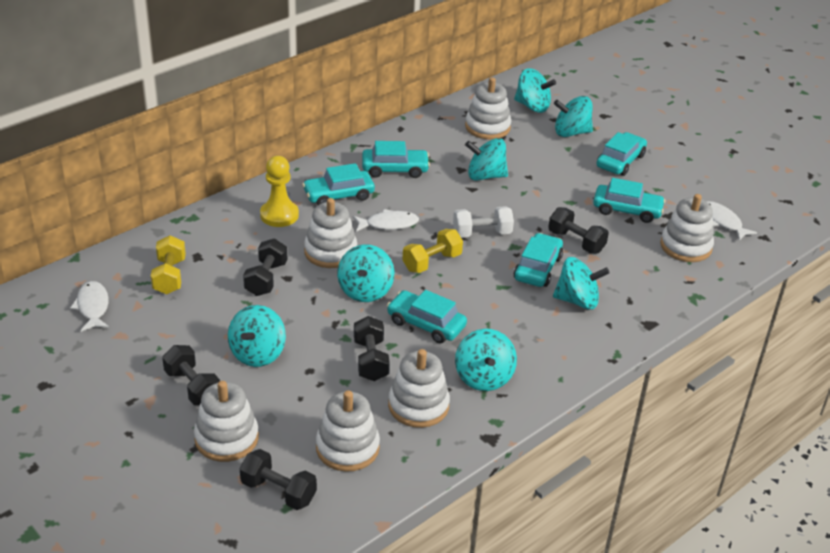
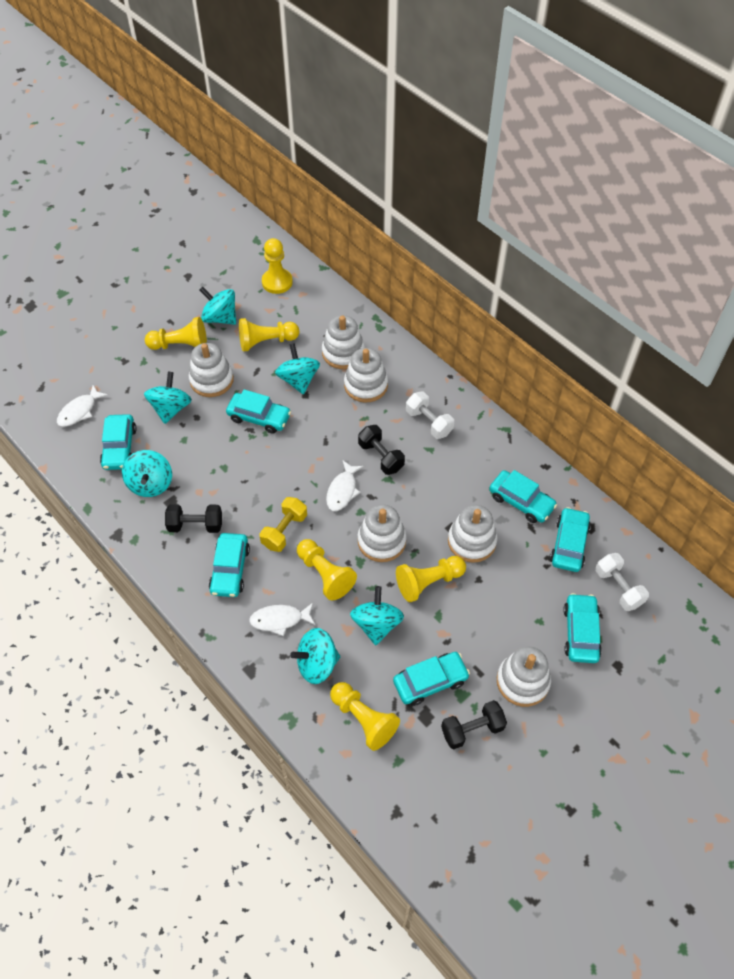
black dumbbell: 5 -> 3
turquoise car: 6 -> 7
turquoise spinning top: 7 -> 6
white dumbbell: 1 -> 2
yellow dumbbell: 2 -> 1
yellow pawn: 1 -> 6

